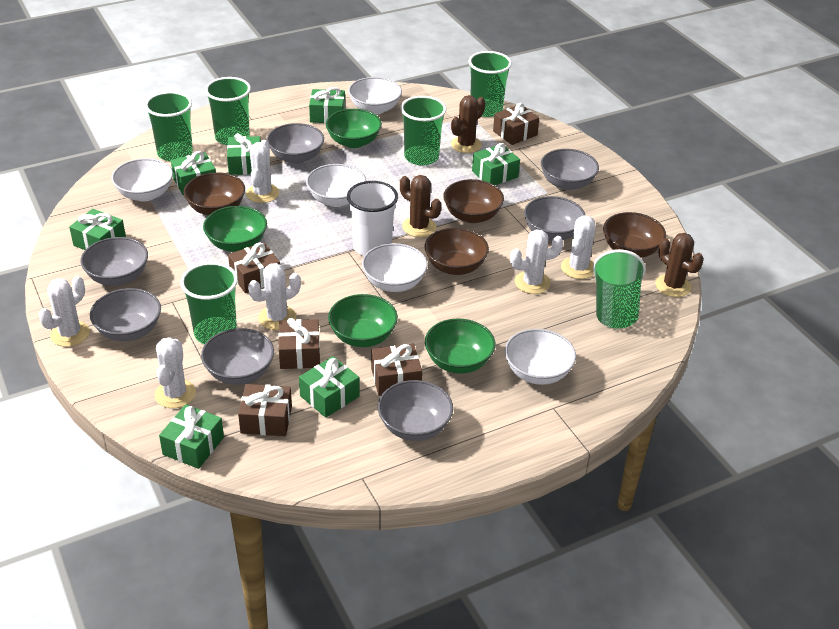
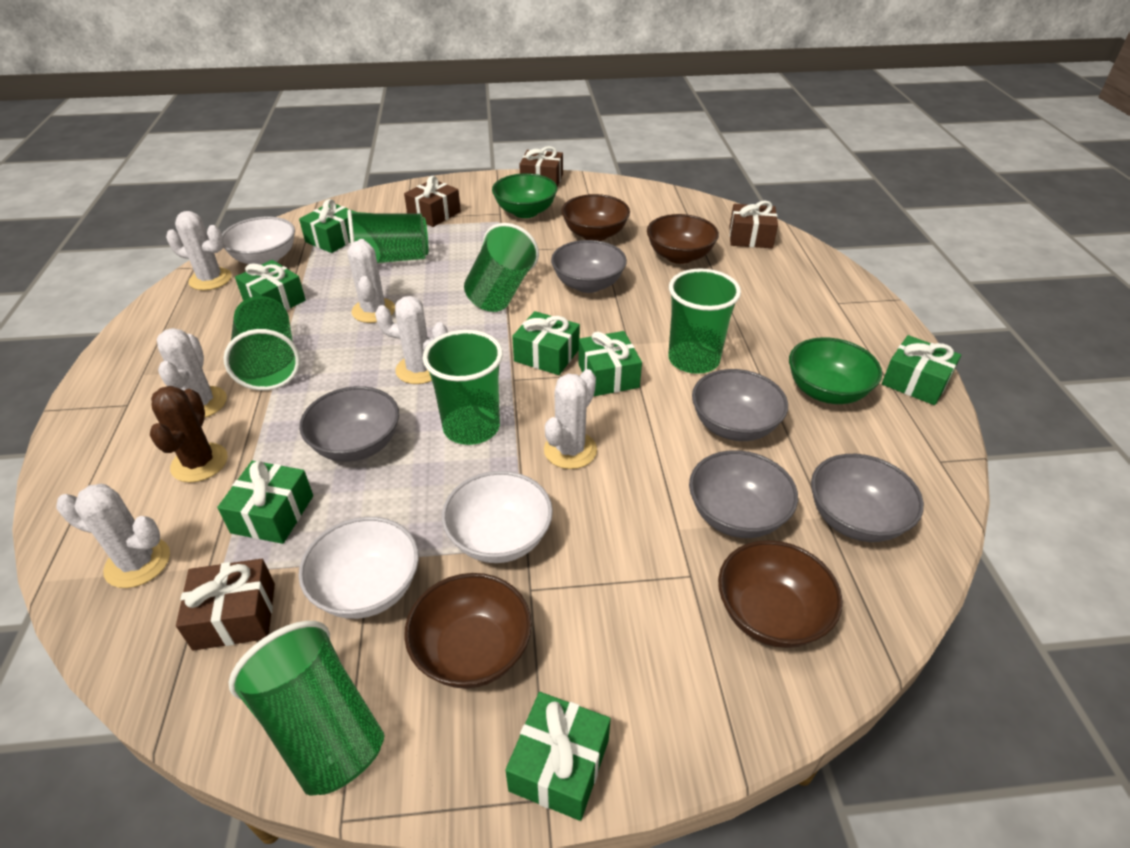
brown cactus: 3 -> 1
brown gift: 5 -> 4
green bowl: 4 -> 2
grey bowl: 7 -> 5
white bowl: 5 -> 3
white cup: 1 -> 0

